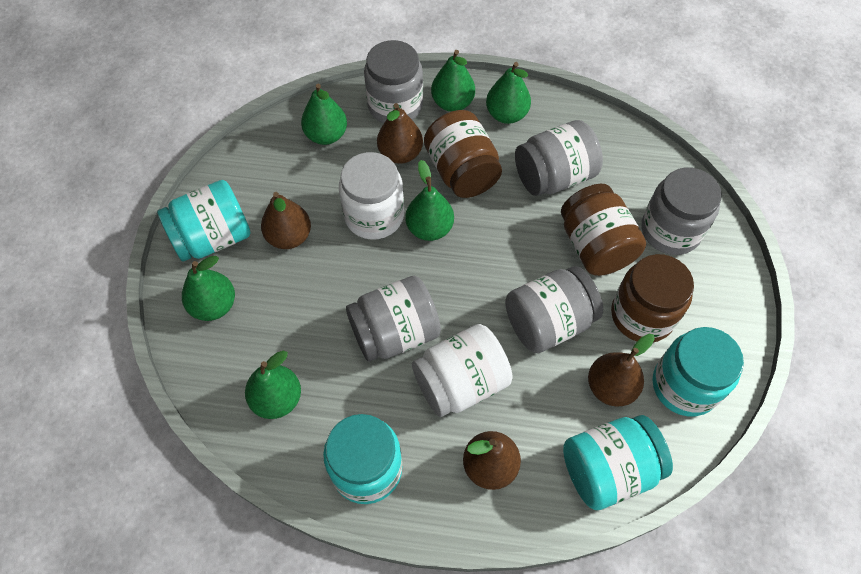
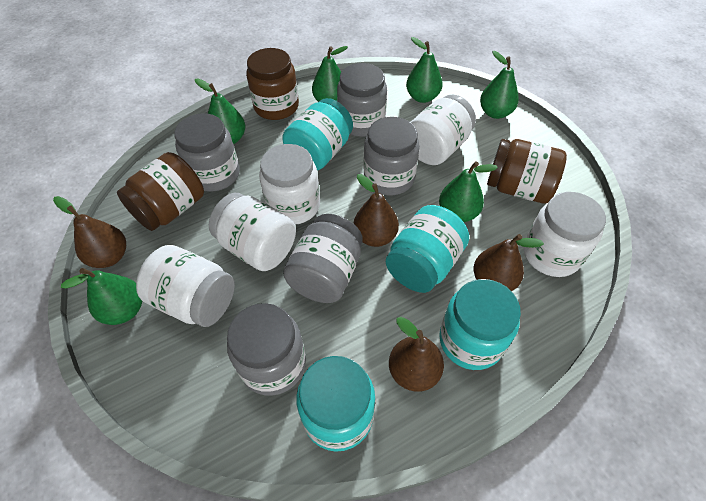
white jar: 2 -> 5

